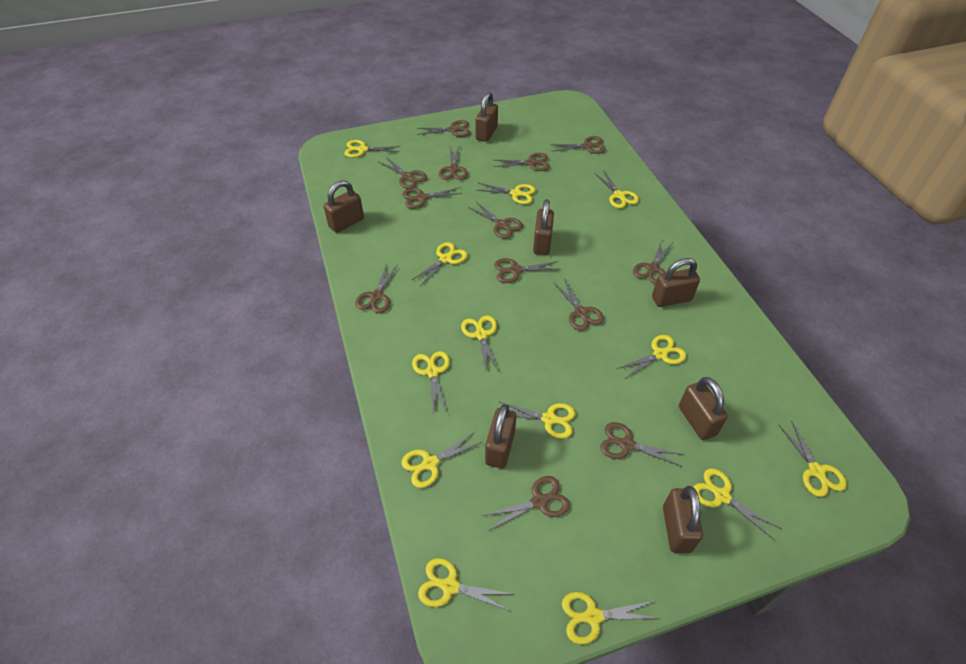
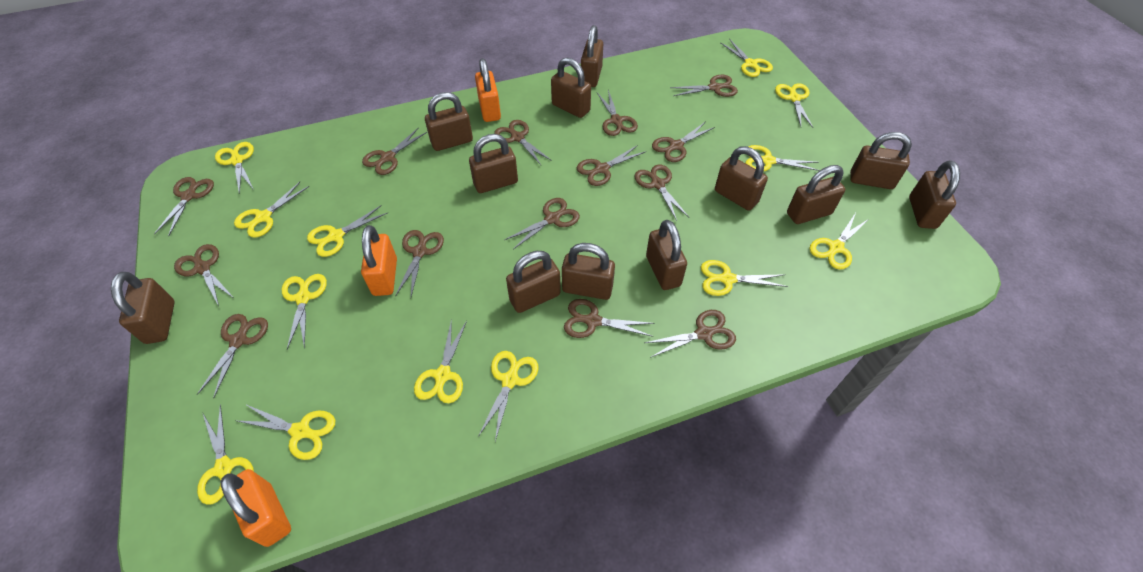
brown padlock: 7 -> 12
brown scissors: 13 -> 14
orange padlock: 0 -> 3

